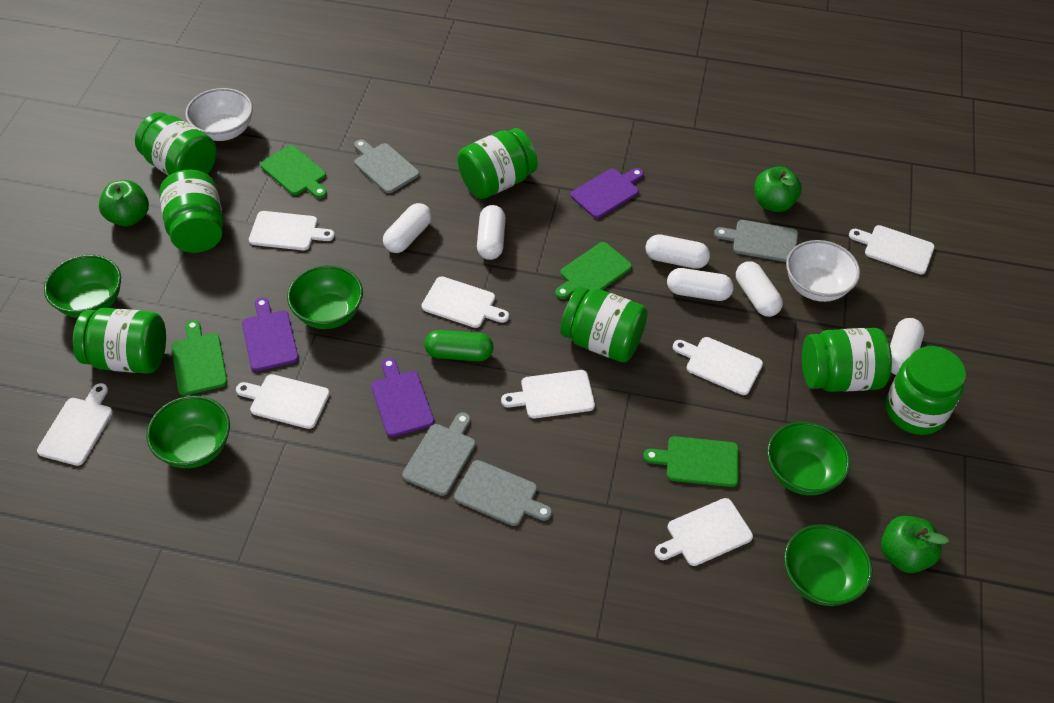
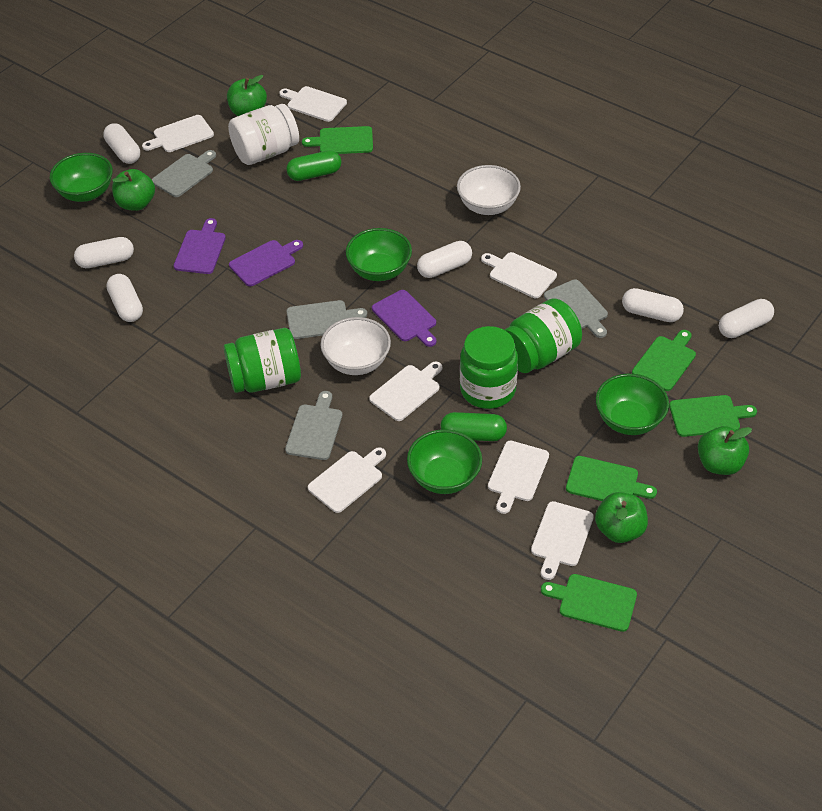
green apple: 3 -> 4
green bowl: 5 -> 4
green capsule: 1 -> 2
green cutting board: 4 -> 5
green jar: 7 -> 3
white cutting board: 8 -> 7
white jar: 0 -> 1

